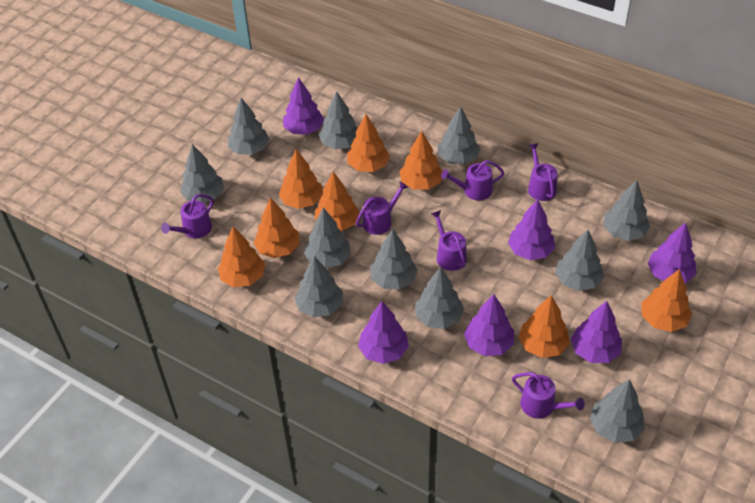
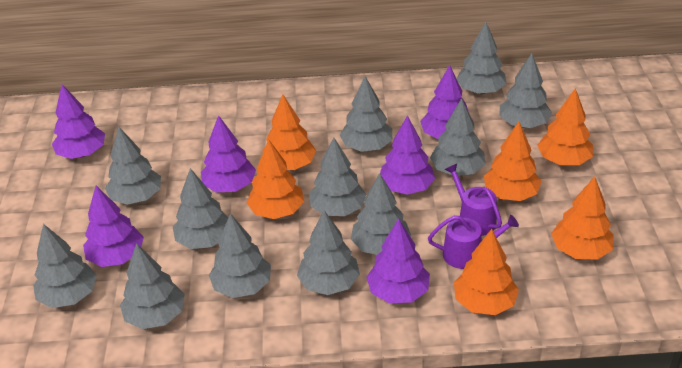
grey tree: 11 -> 12
orange tree: 8 -> 6
purple watering can: 6 -> 2

